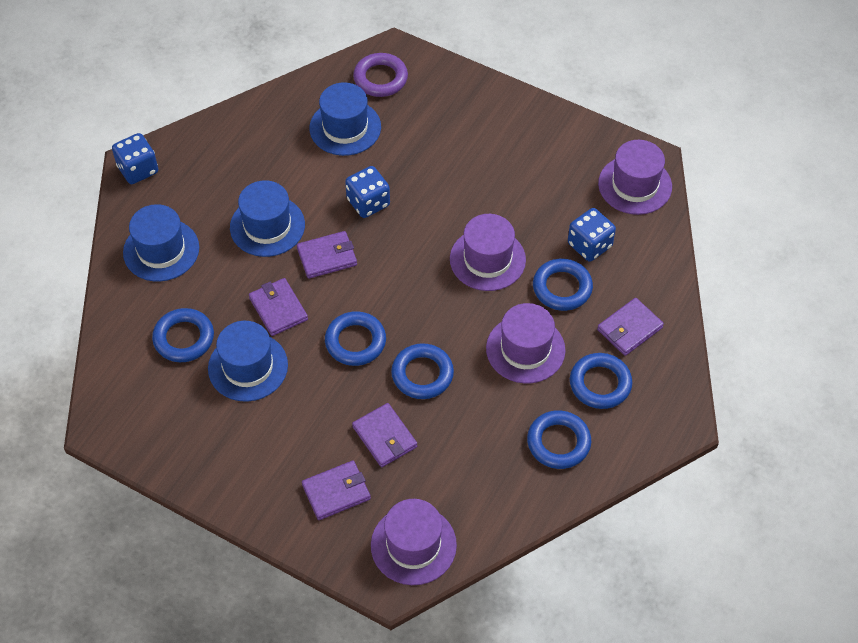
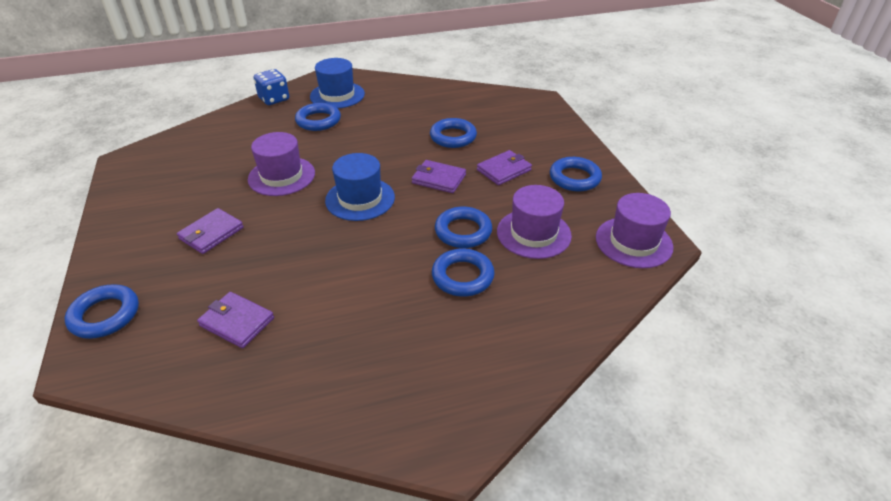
blue dice: 3 -> 1
blue hat: 4 -> 2
purple hat: 4 -> 3
purple ring: 1 -> 0
purple wallet: 5 -> 4

